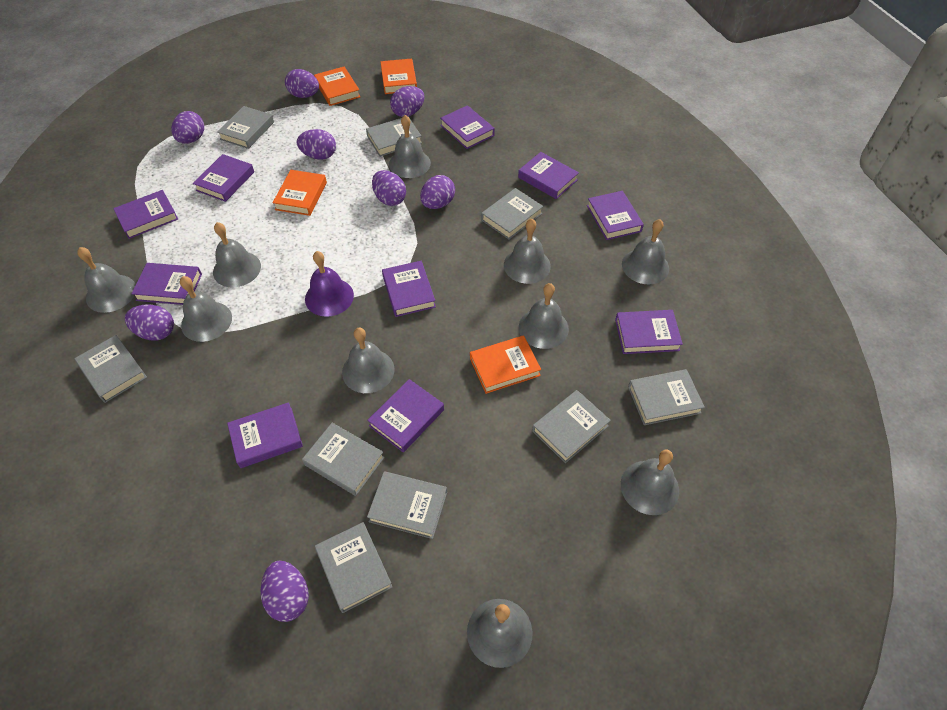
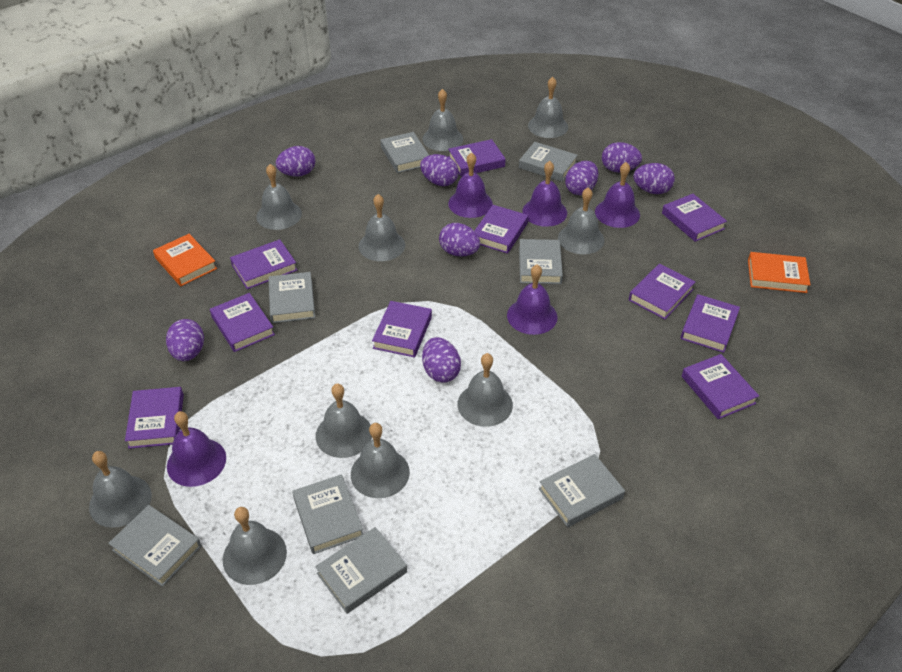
grey book: 9 -> 8
orange book: 4 -> 2
purple bell: 1 -> 5

